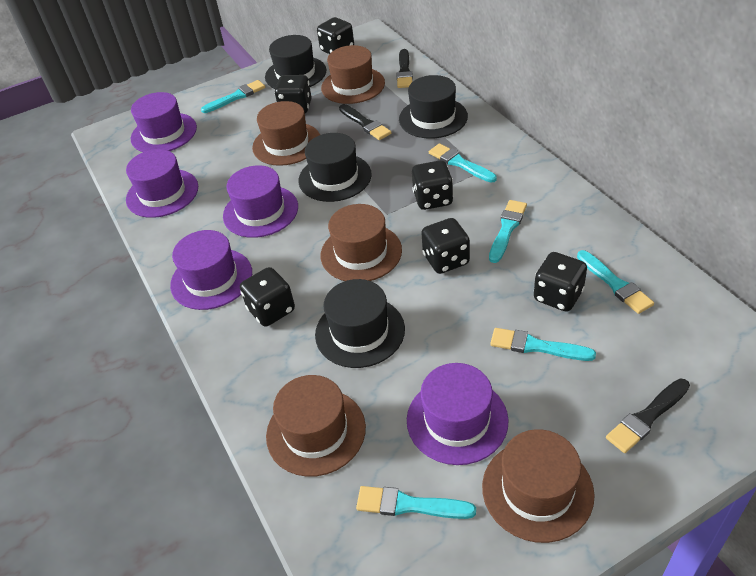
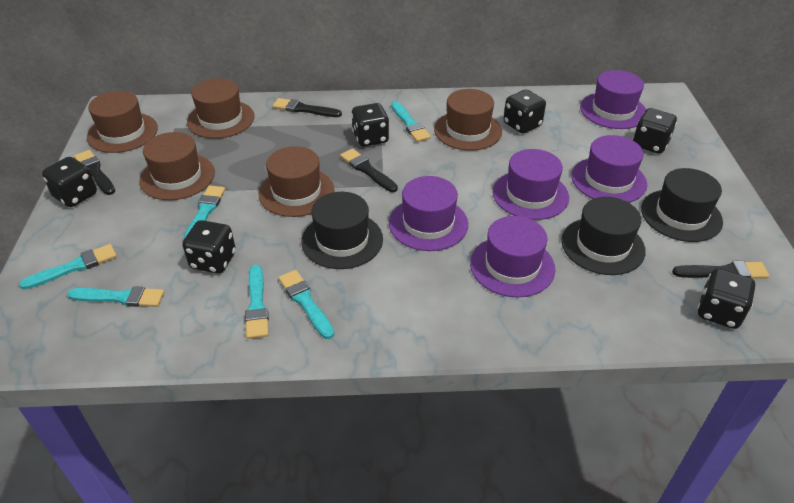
black brush: 3 -> 4
black hat: 4 -> 3

